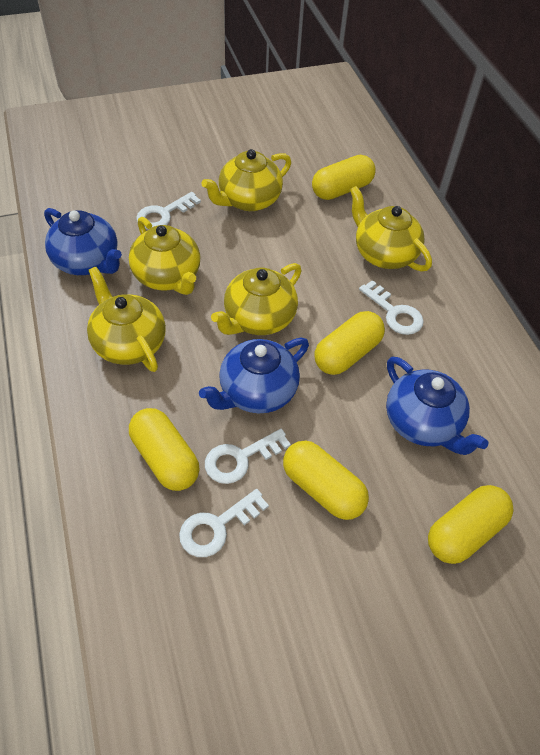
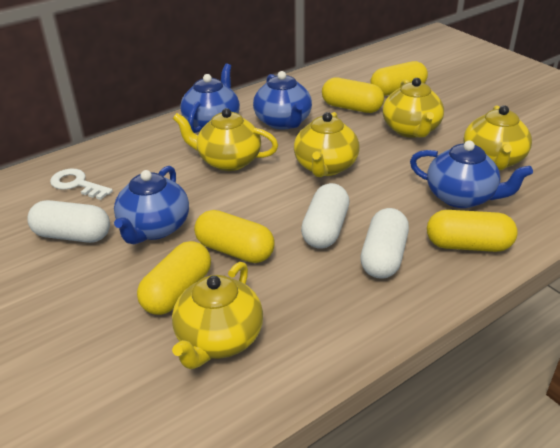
blue teapot: 3 -> 4
white capsule: 0 -> 3
white key: 4 -> 1

